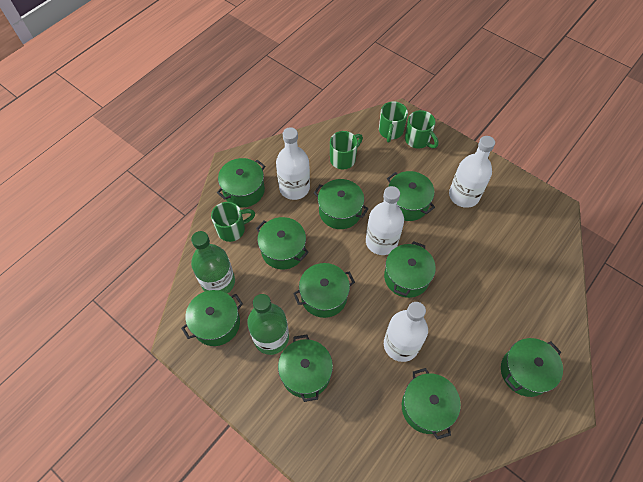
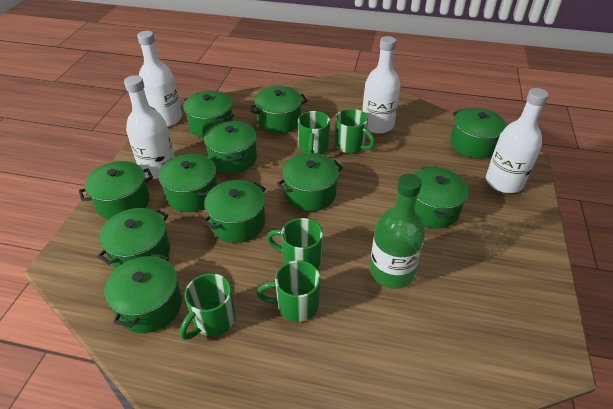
green bottle: 2 -> 1
green mug: 4 -> 5
green pot: 10 -> 11

